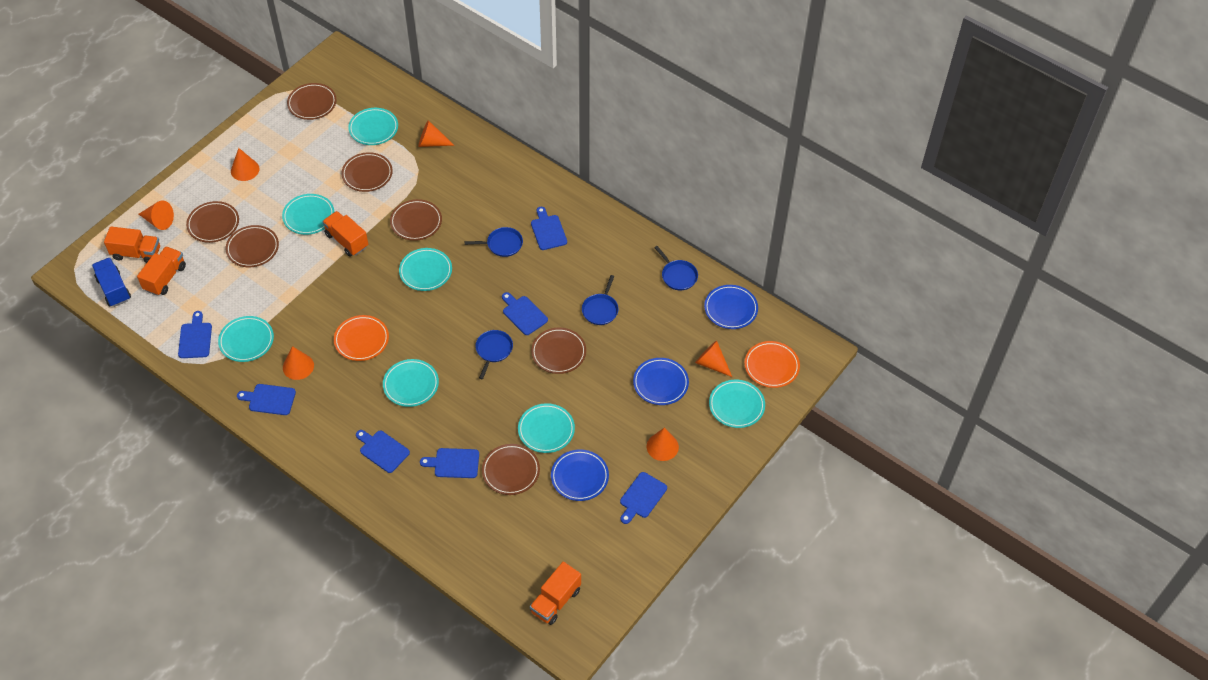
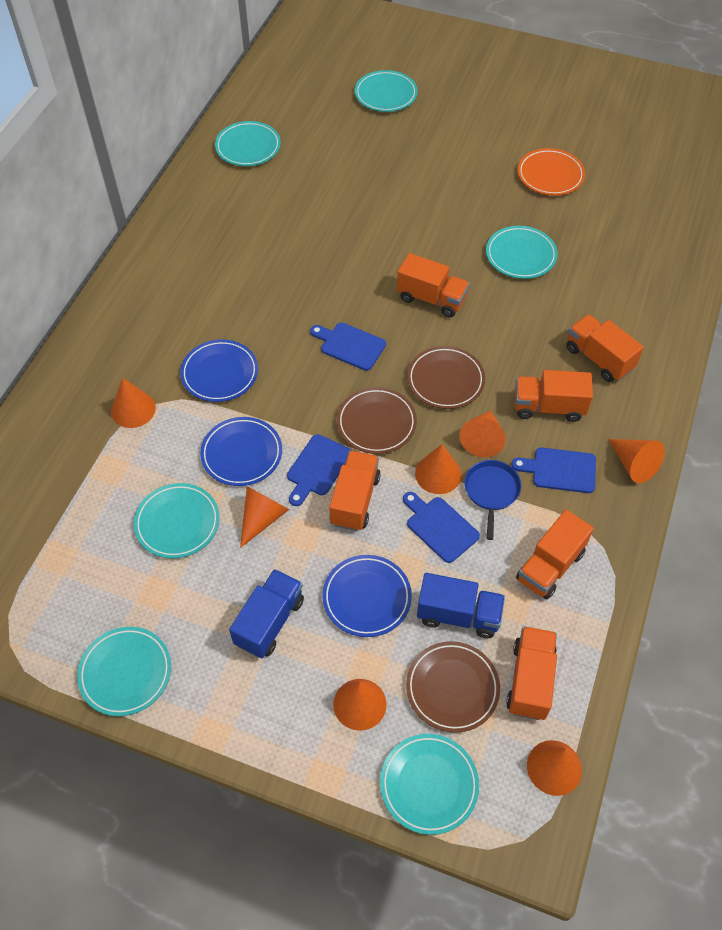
blue cutting board: 7 -> 4
blue pan: 4 -> 1
blue truck: 1 -> 2
brown plate: 7 -> 3
orange cone: 6 -> 7
orange plate: 2 -> 1
orange truck: 4 -> 6
turquoise plate: 7 -> 6

